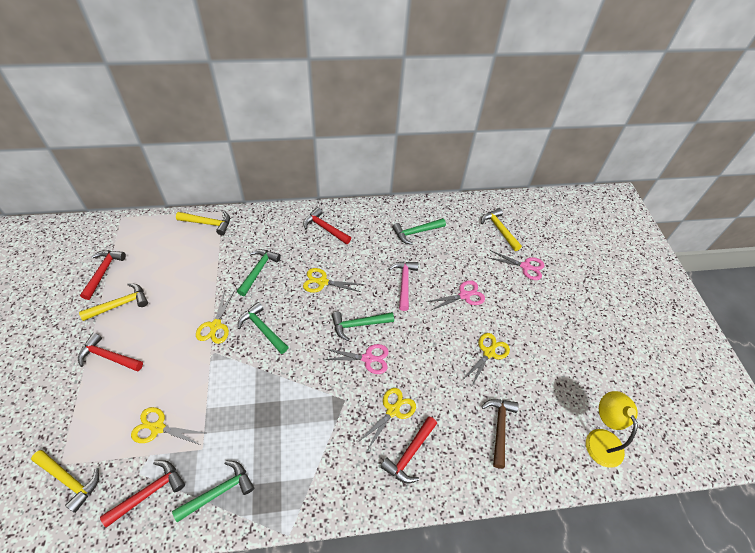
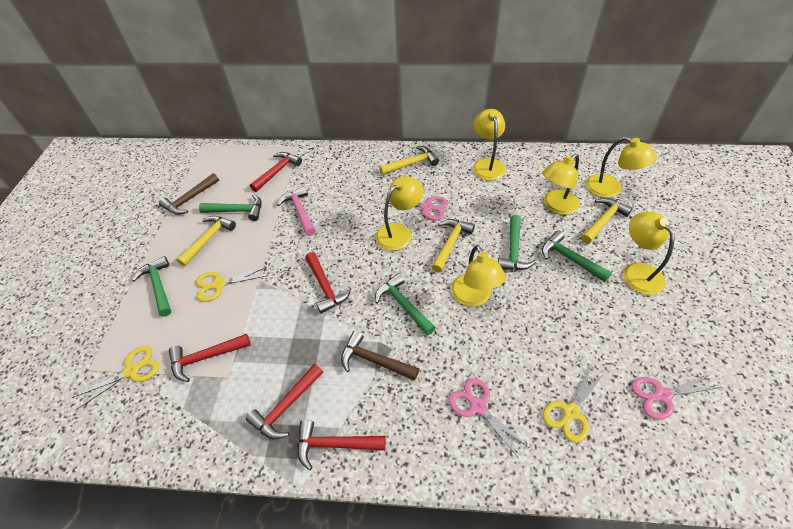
brown hammer: 1 -> 2
yellow lamp: 1 -> 6
yellow scissors: 5 -> 3

